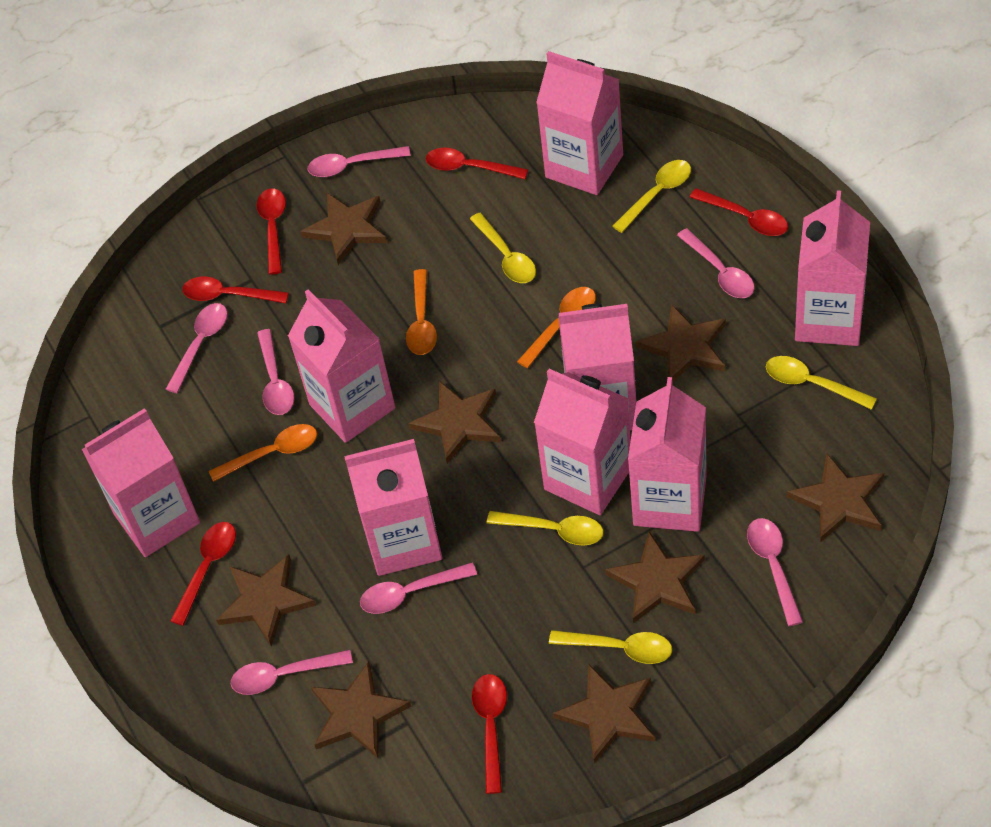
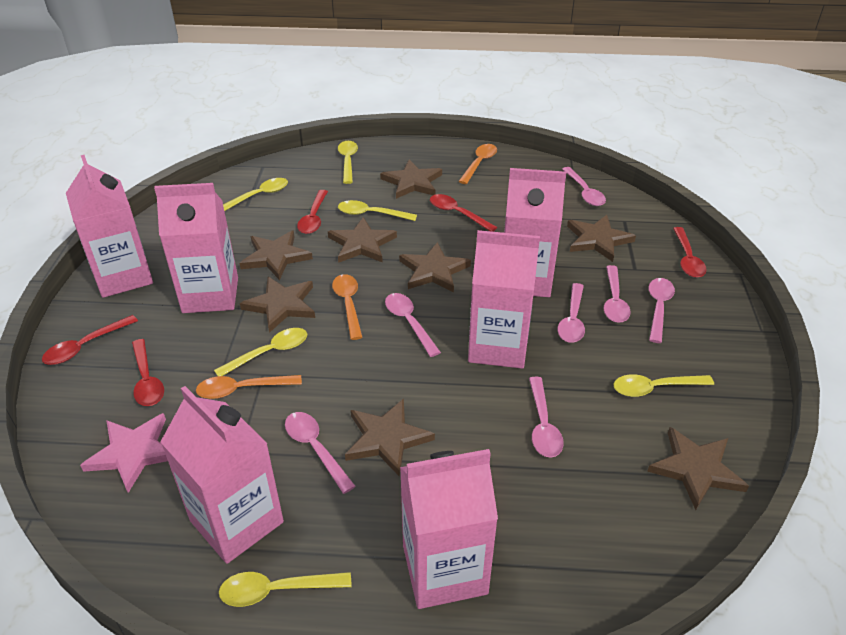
pink carton: 8 -> 6
pink star: 0 -> 1
red spoon: 6 -> 5
yellow spoon: 5 -> 6

